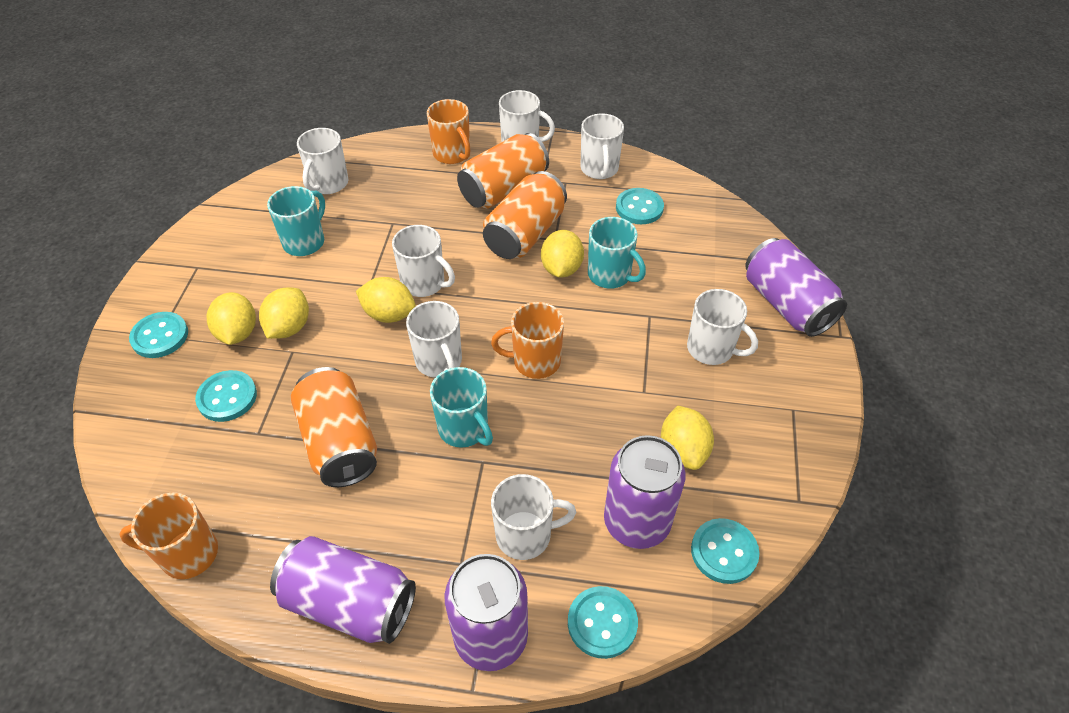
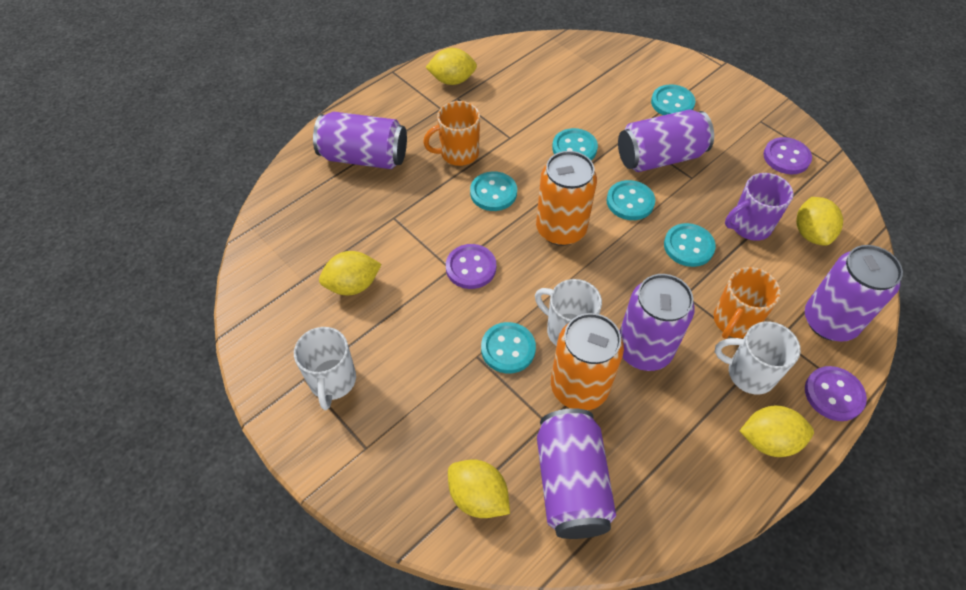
orange can: 3 -> 2
orange mug: 3 -> 2
purple button: 0 -> 3
purple can: 4 -> 5
purple mug: 0 -> 1
turquoise button: 5 -> 6
turquoise mug: 3 -> 0
white mug: 7 -> 3

